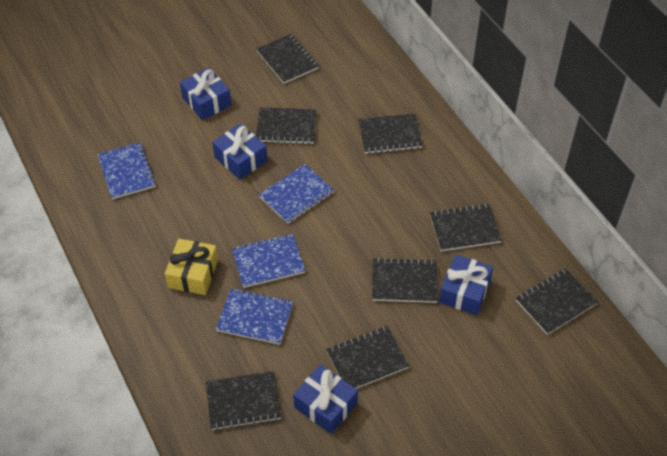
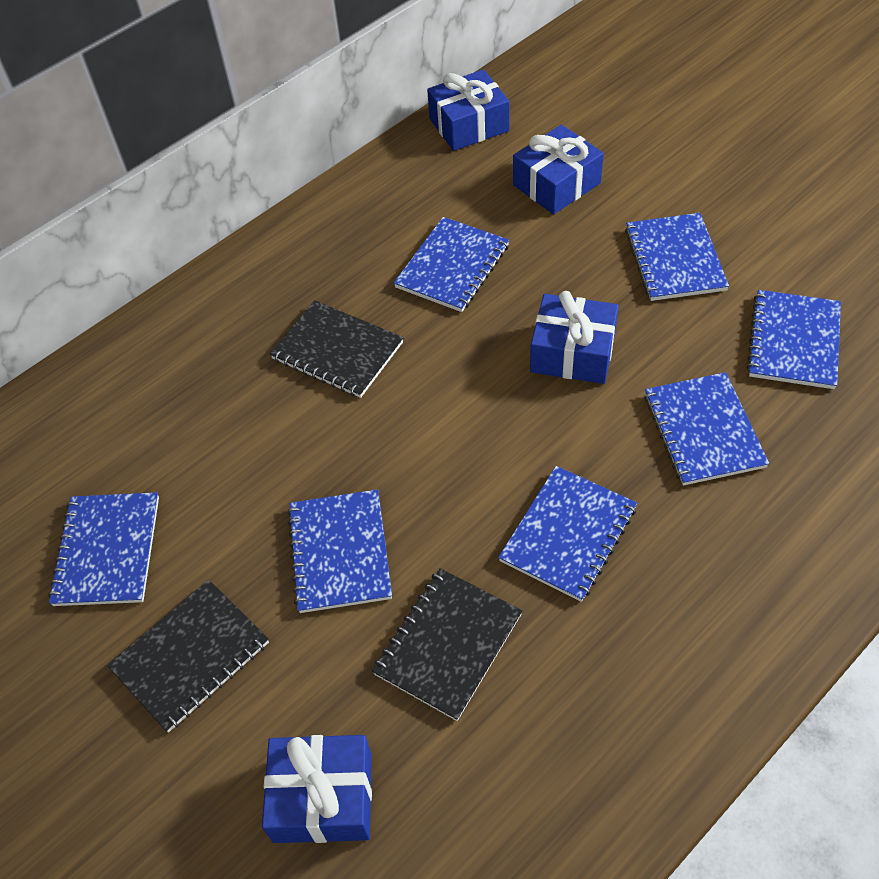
black notebook: 8 -> 3
blue notebook: 4 -> 7
yellow gift: 1 -> 0

